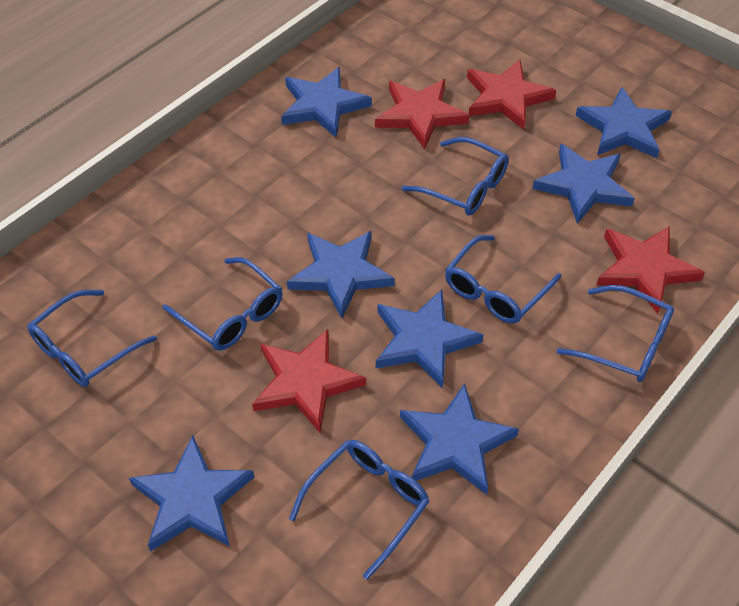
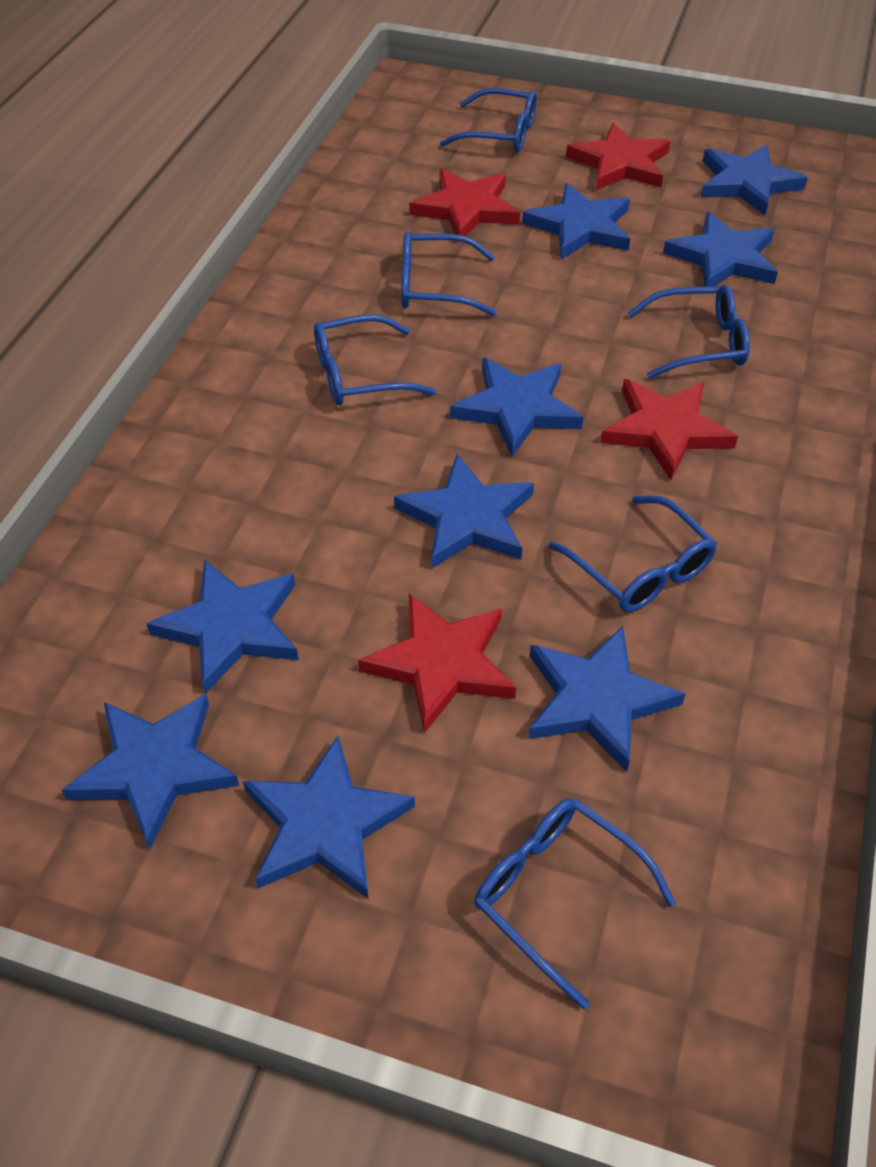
blue star: 7 -> 9

